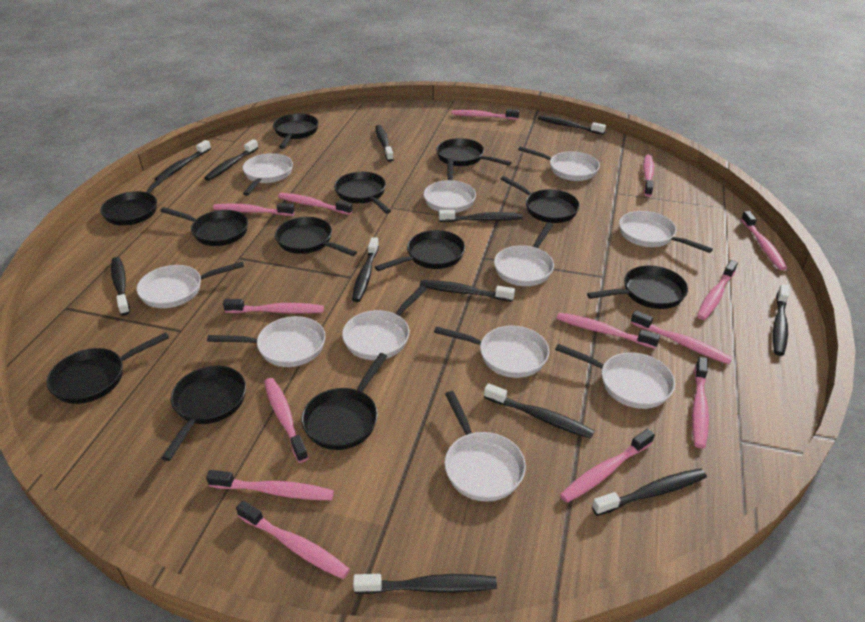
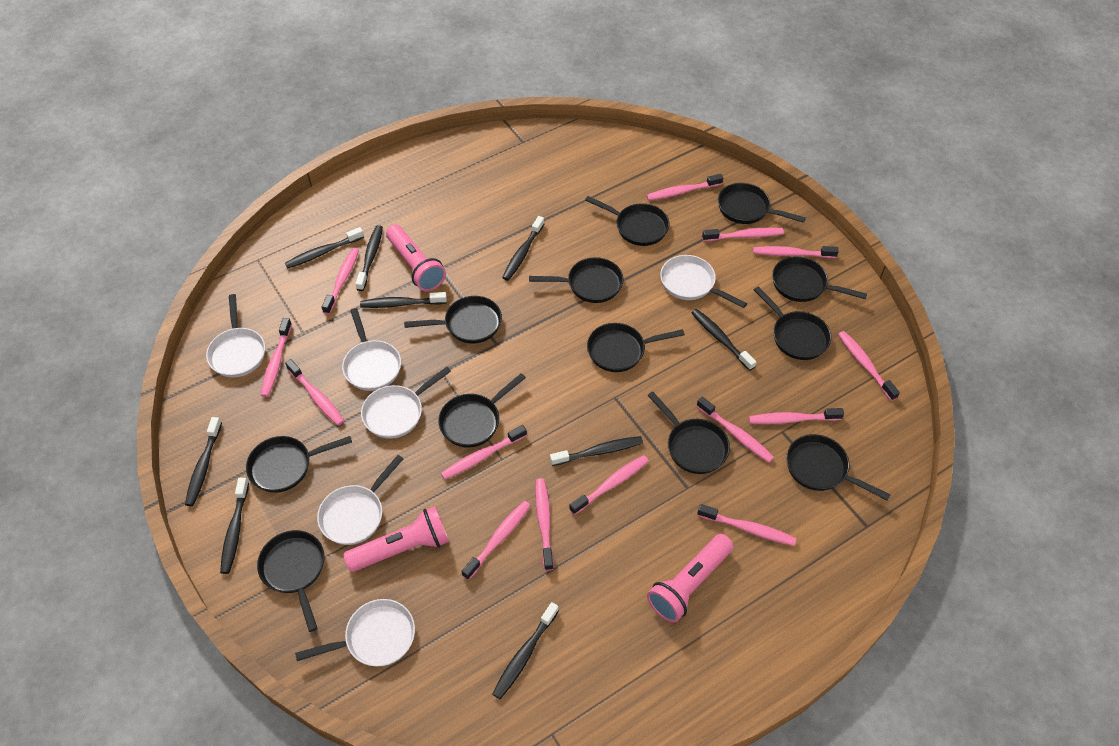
black toothbrush: 12 -> 9
pink flashlight: 0 -> 3
white pan: 11 -> 6

